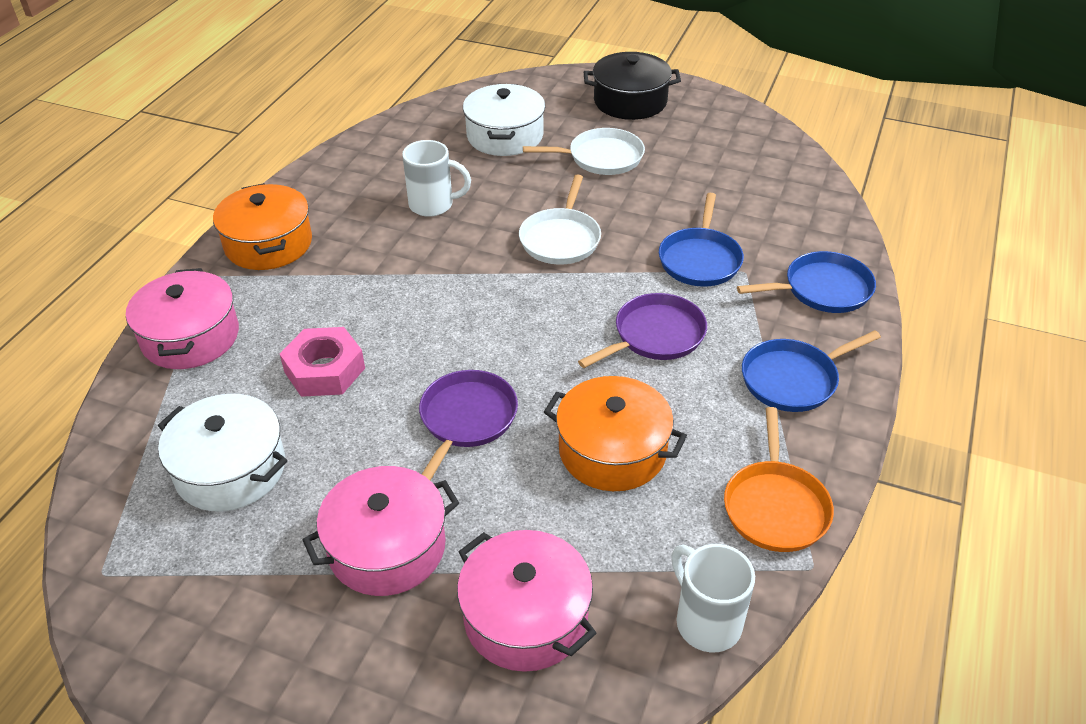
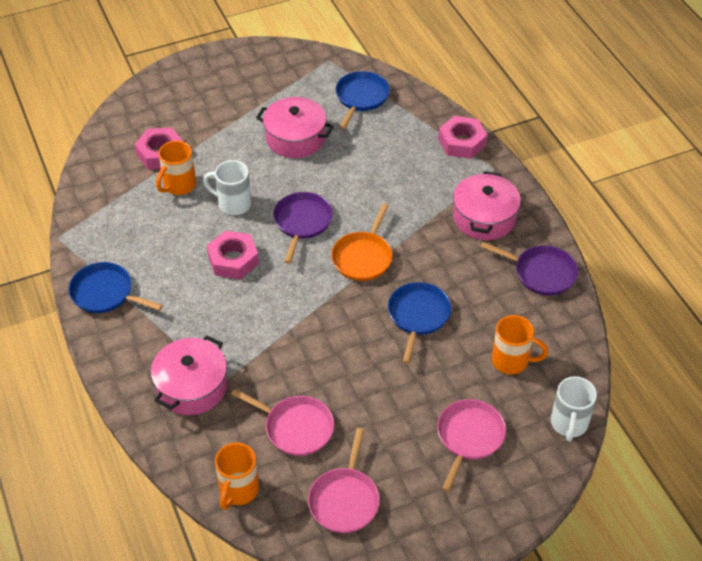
black pot: 1 -> 0
orange mug: 0 -> 3
orange pot: 2 -> 0
pink nut: 1 -> 3
pink pan: 0 -> 3
white pan: 2 -> 0
white pot: 2 -> 0

